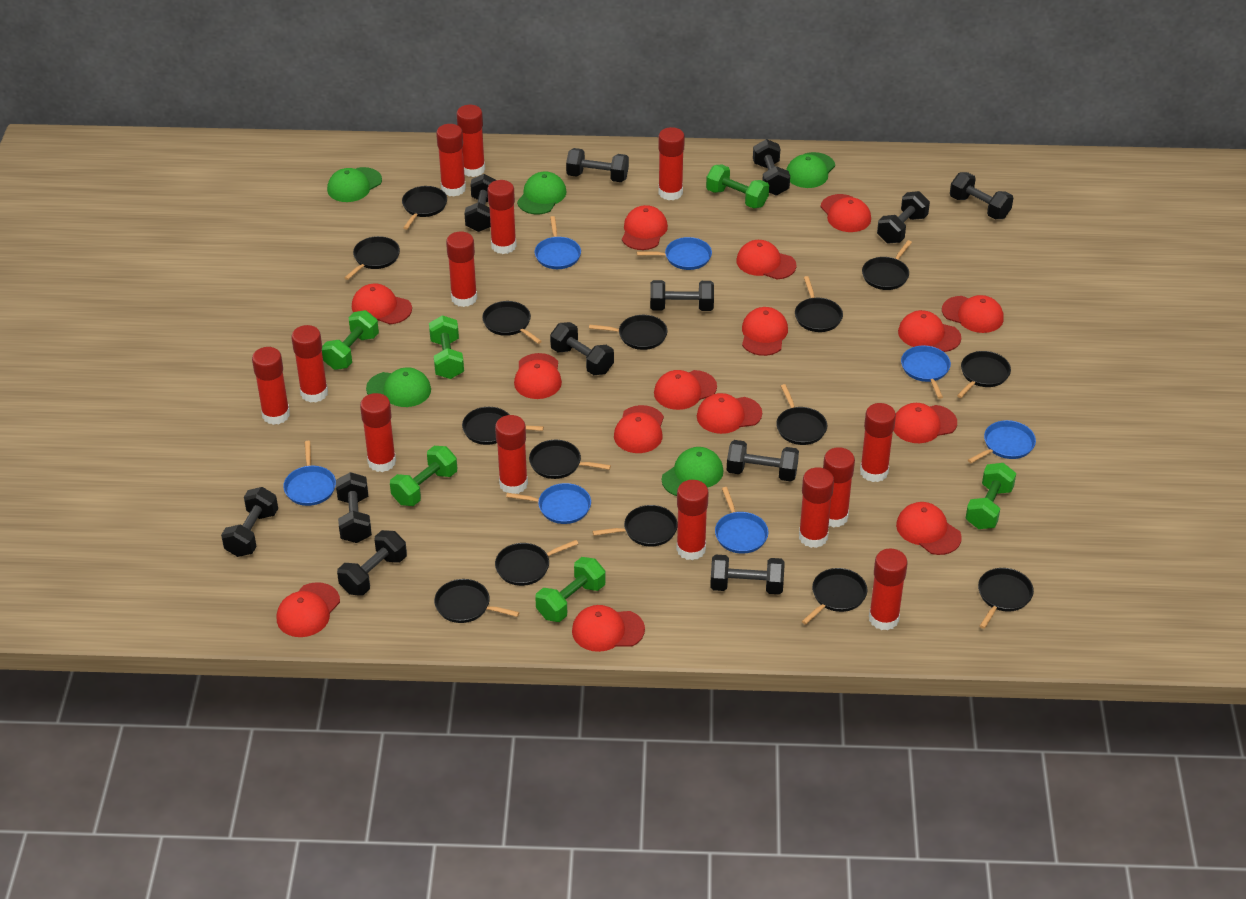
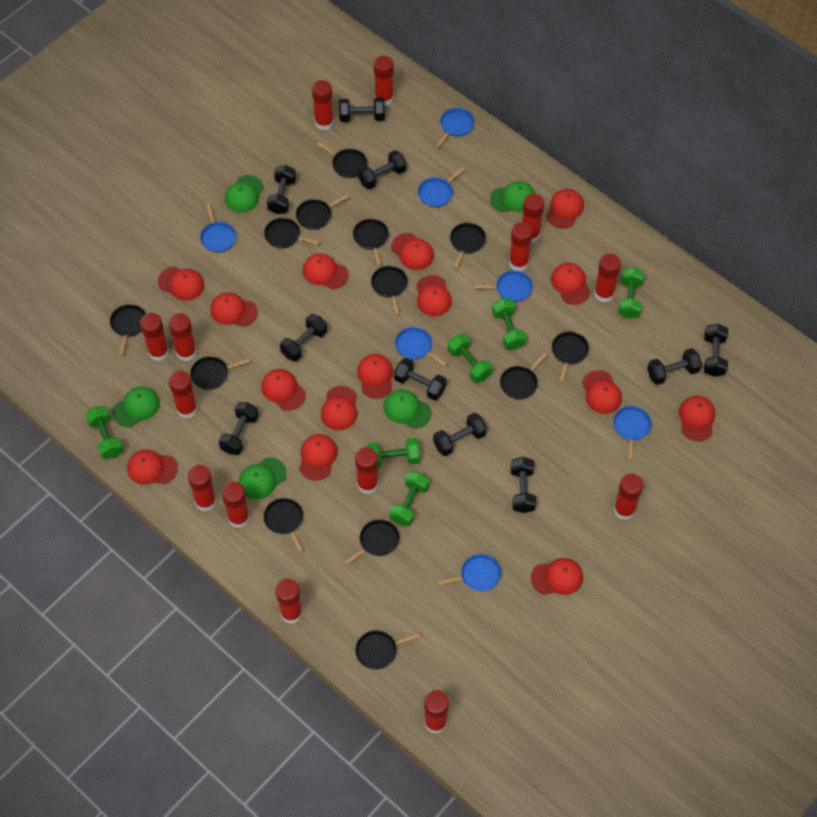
black dumbbell: 12 -> 10
black pan: 15 -> 13

